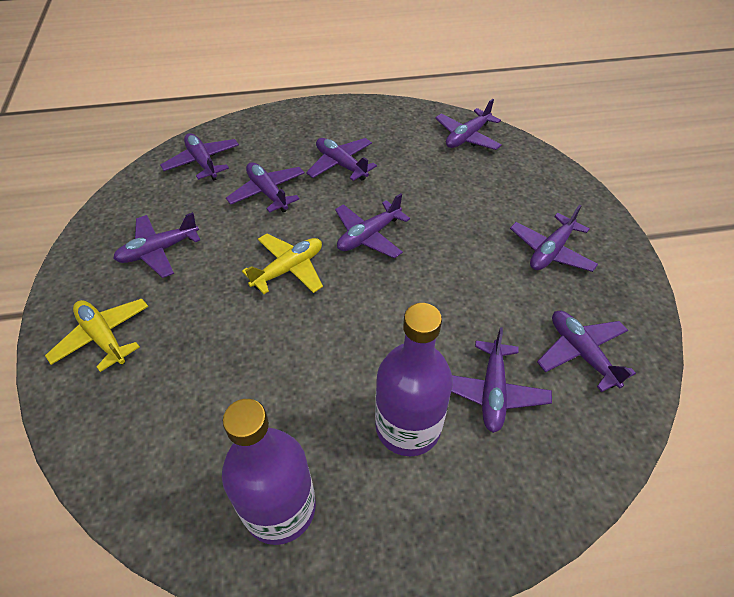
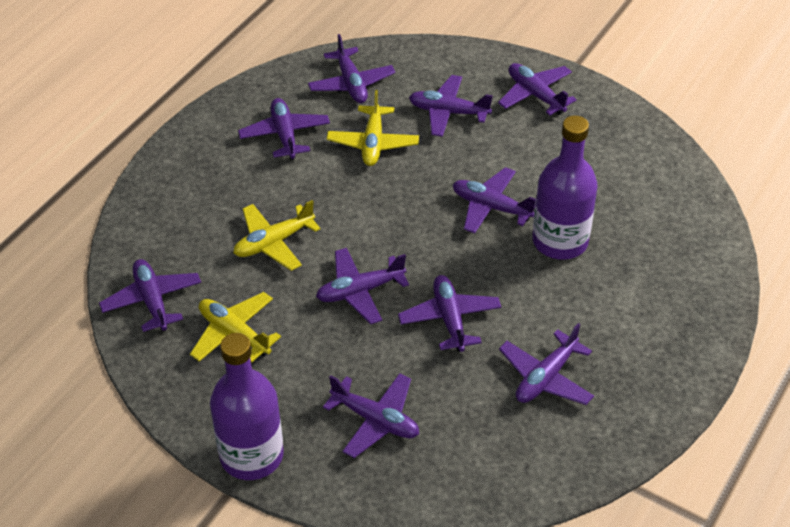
purple plane: 9 -> 10
yellow plane: 2 -> 3

